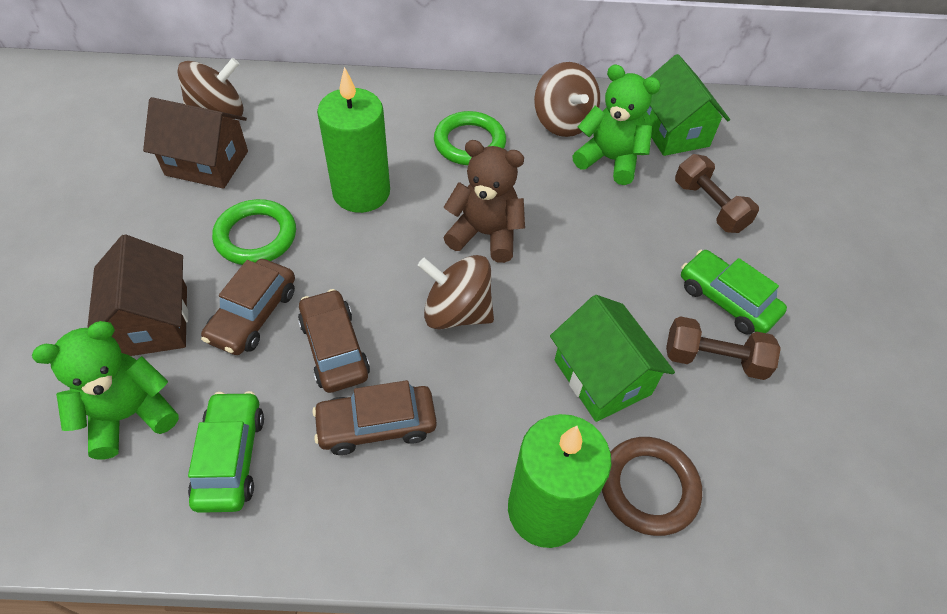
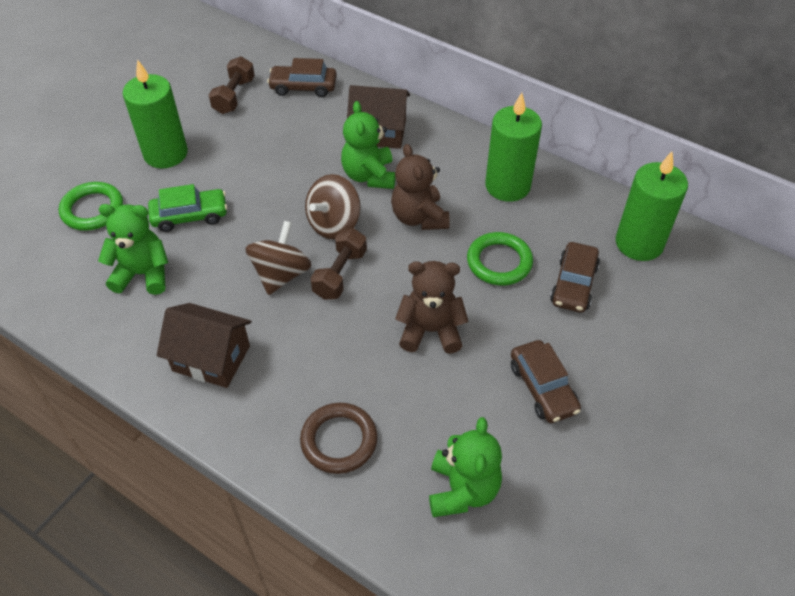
brown spinning top: 3 -> 2
brown teddy bear: 1 -> 2
green candle: 2 -> 3
green car: 2 -> 1
green house: 2 -> 0
green teddy bear: 2 -> 3

